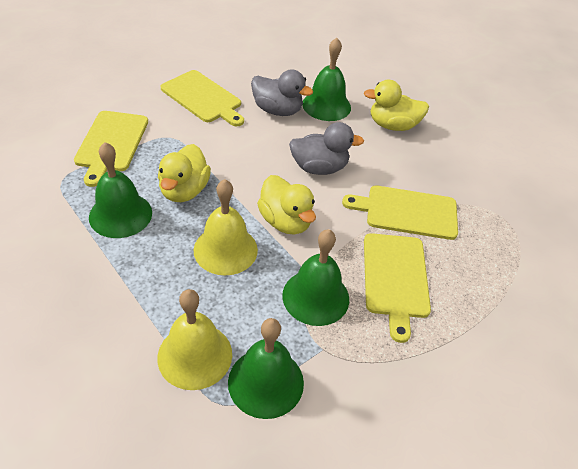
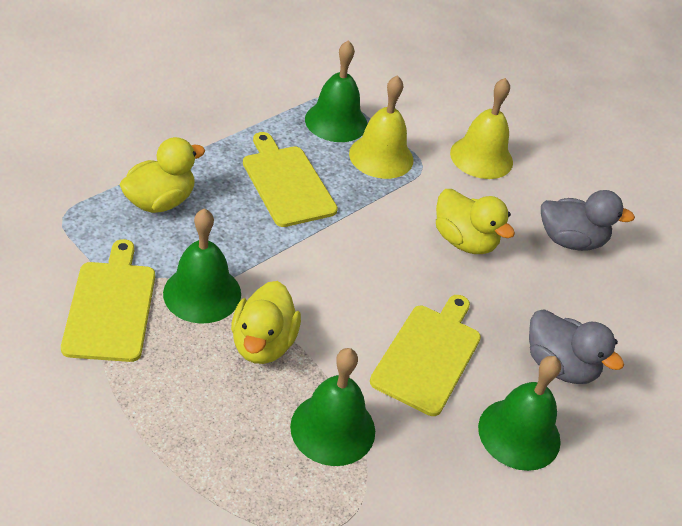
yellow cutting board: 4 -> 3

